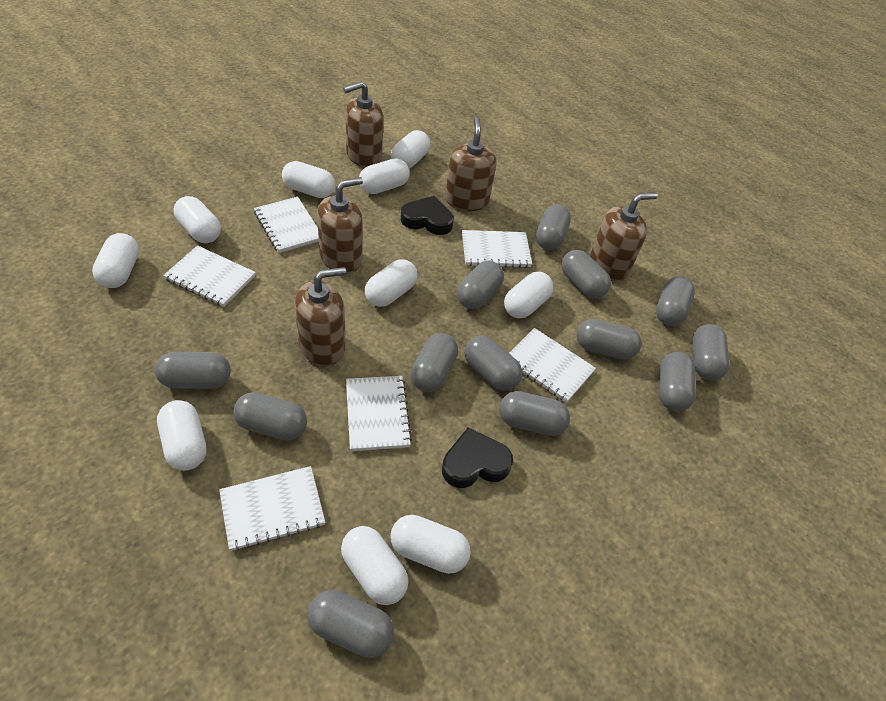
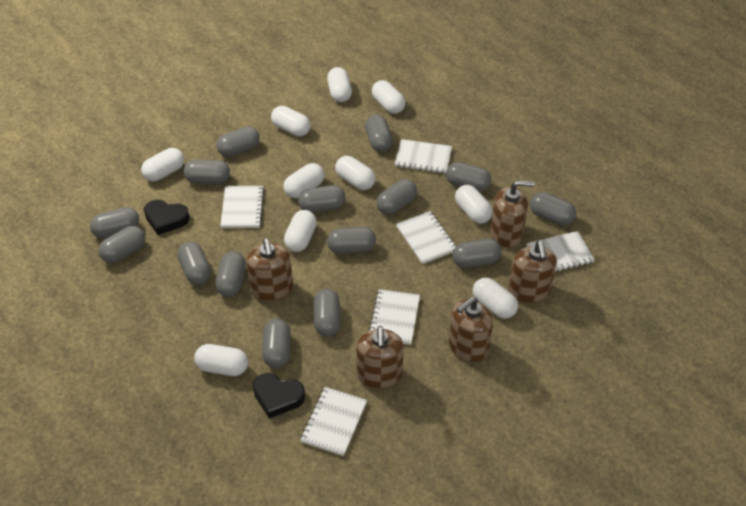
grey capsule: 13 -> 15

